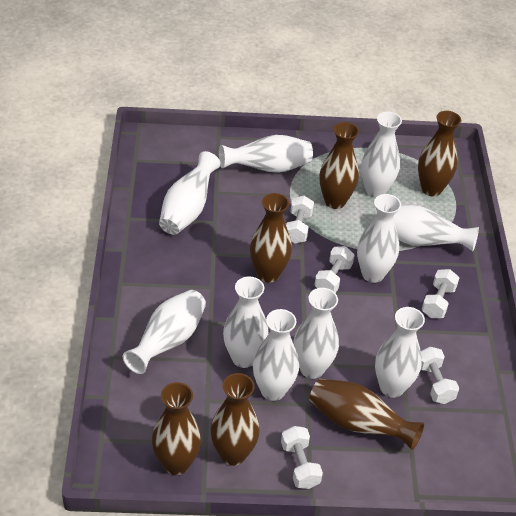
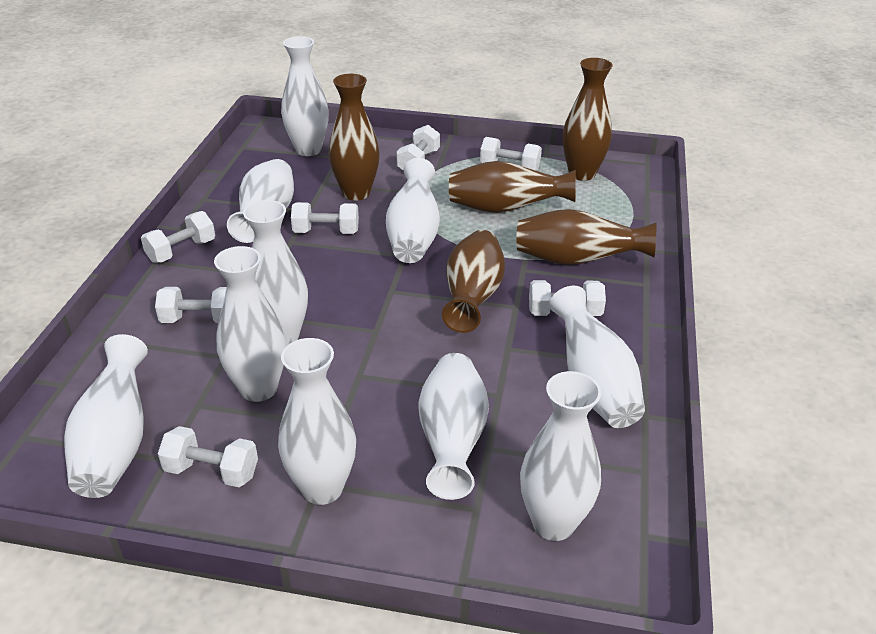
brown vase: 6 -> 5
white dumbbell: 5 -> 7

